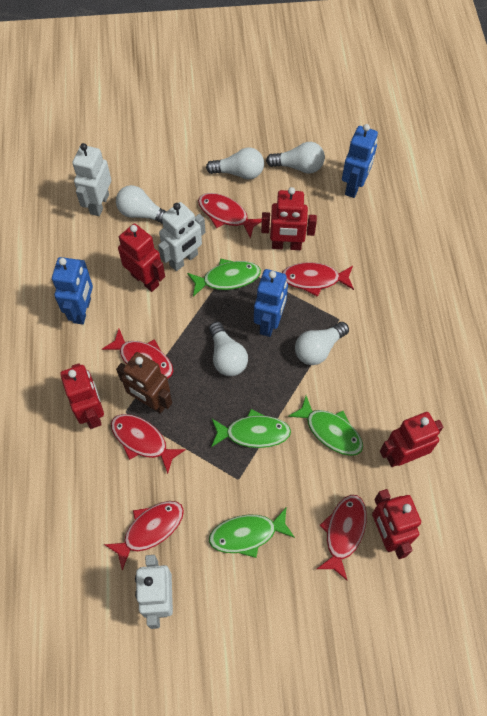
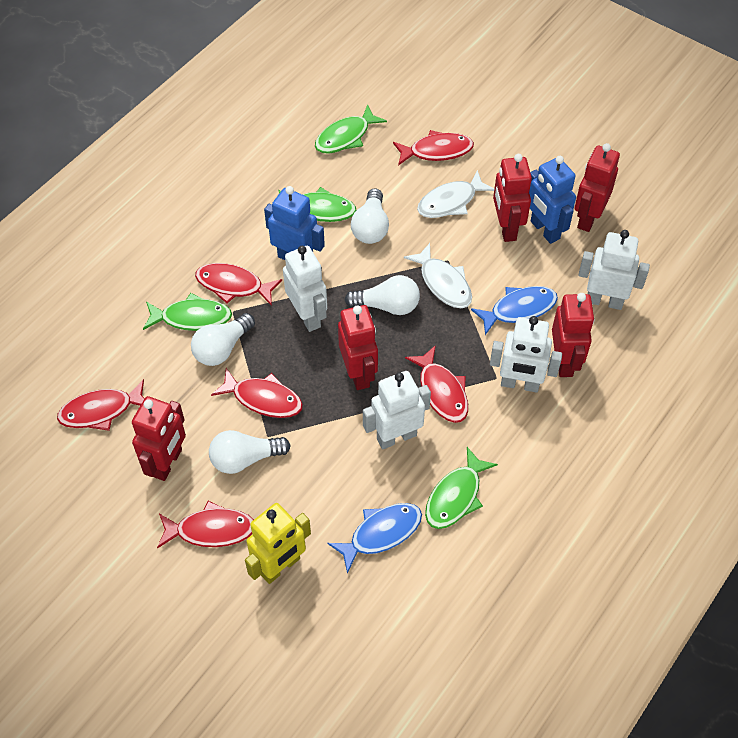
blue fish: 0 -> 2
blue robot: 3 -> 2
brown robot: 1 -> 0
white fish: 0 -> 2
white light bulb: 5 -> 4
white robot: 3 -> 4
yellow robot: 0 -> 1

